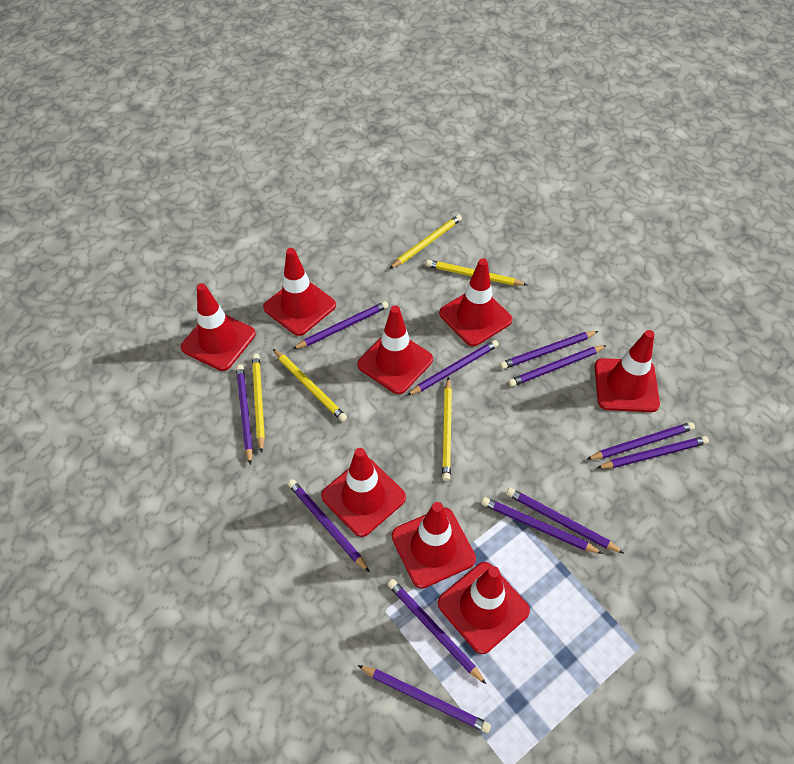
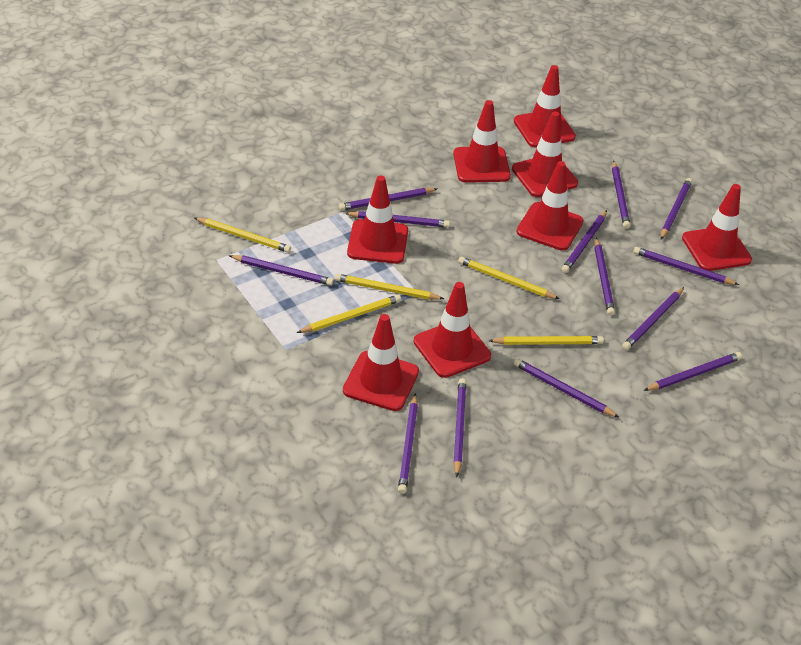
purple pencil: 12 -> 13

